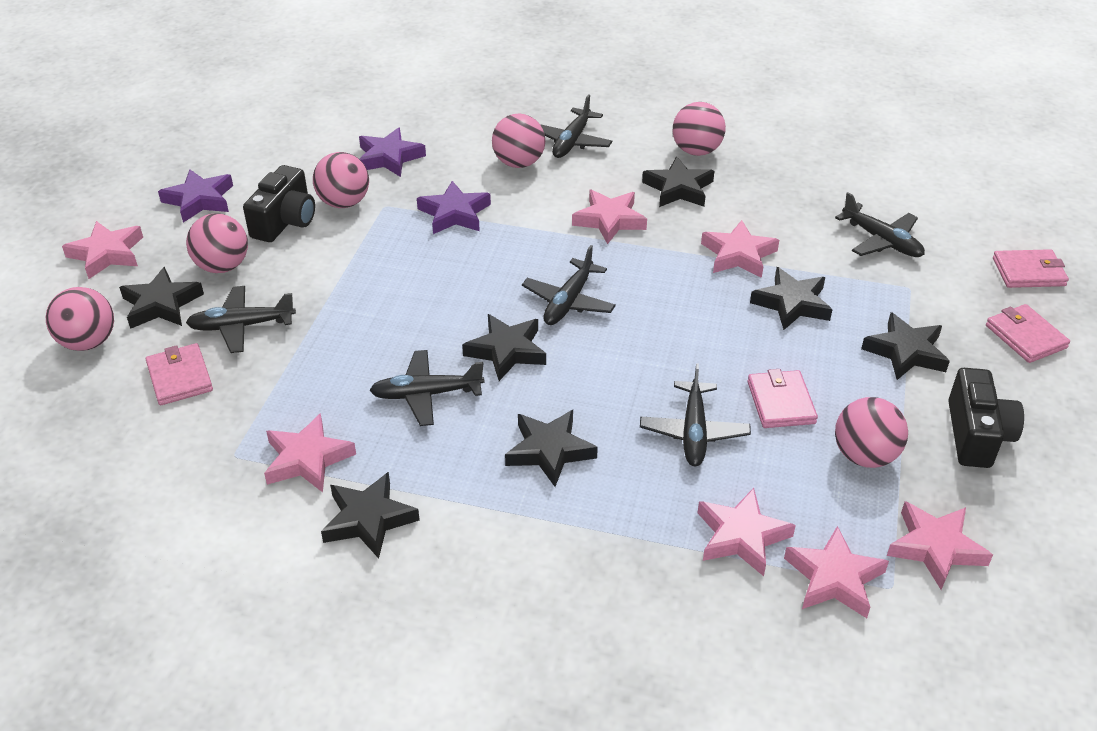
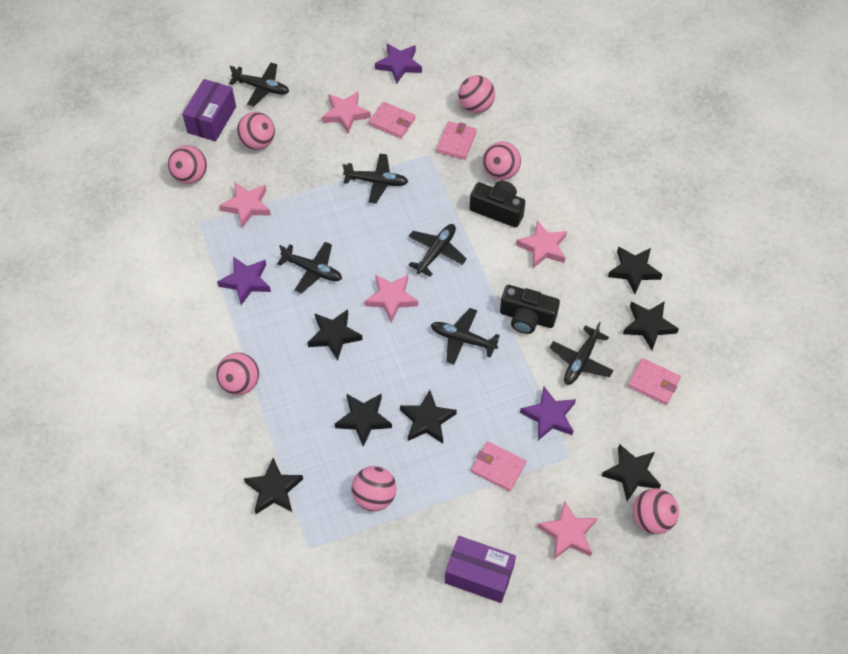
pink ball: 6 -> 7
pink star: 7 -> 5
purple box: 0 -> 2

